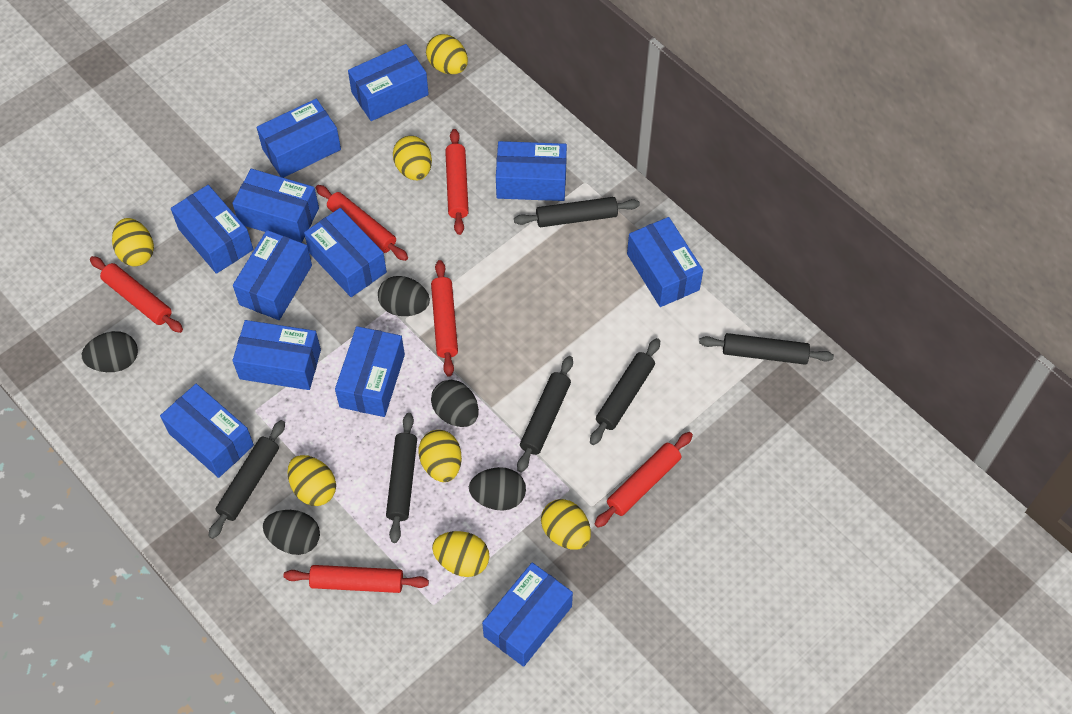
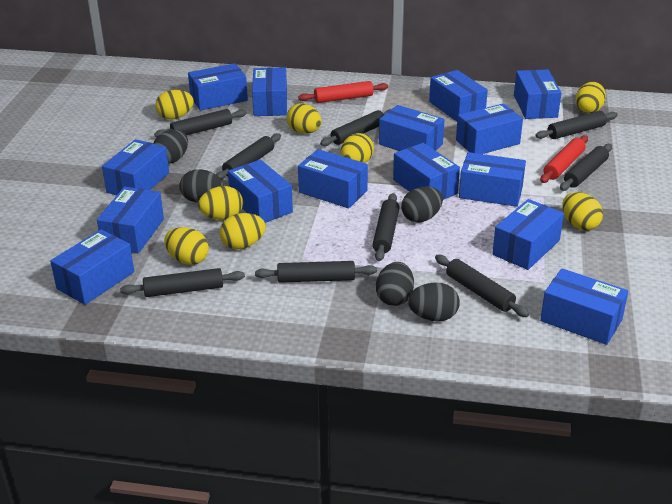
black rolling pin: 6 -> 9
blue box: 12 -> 15
red rolling pin: 6 -> 2
yellow egg: 7 -> 8

